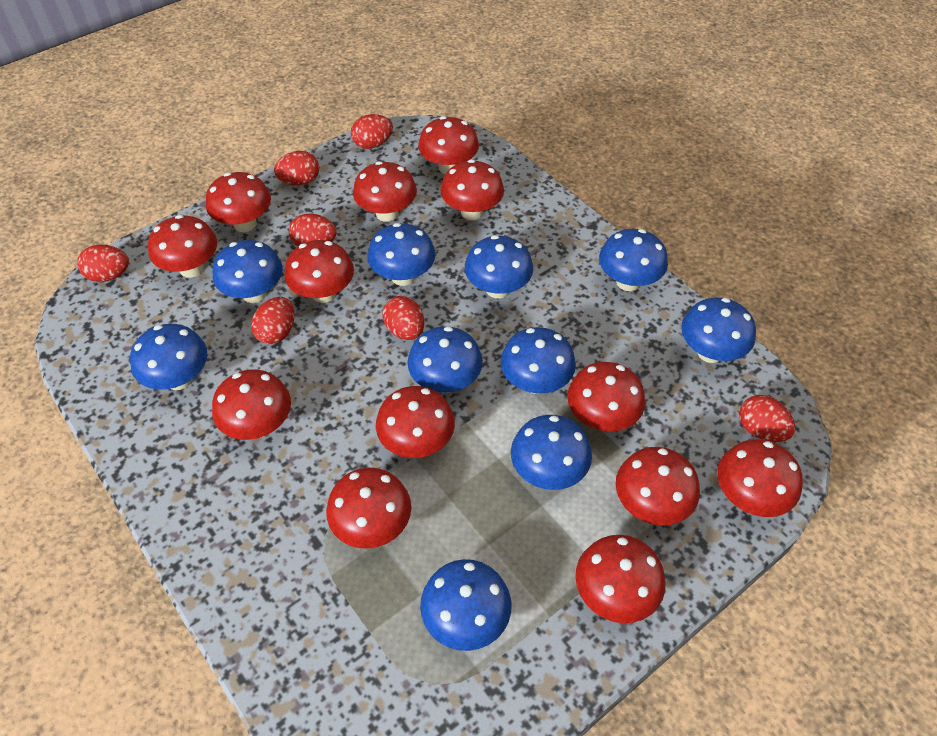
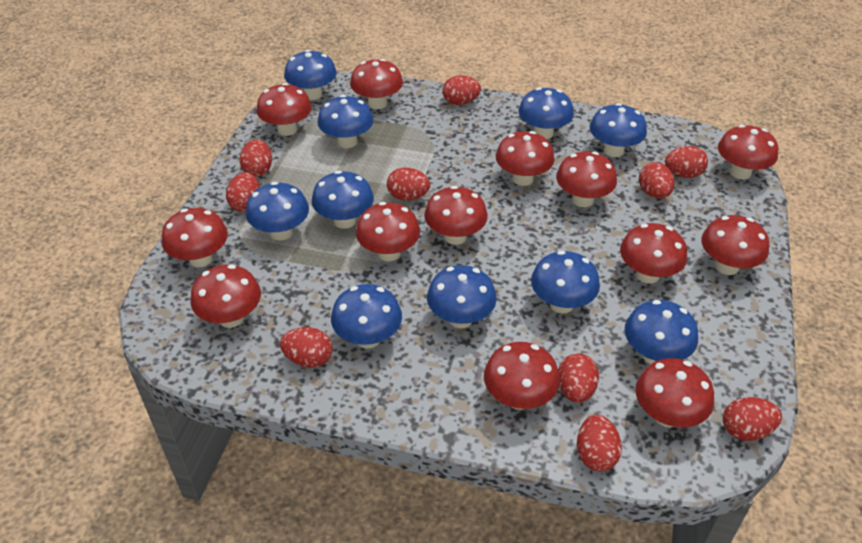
red egg: 7 -> 10

